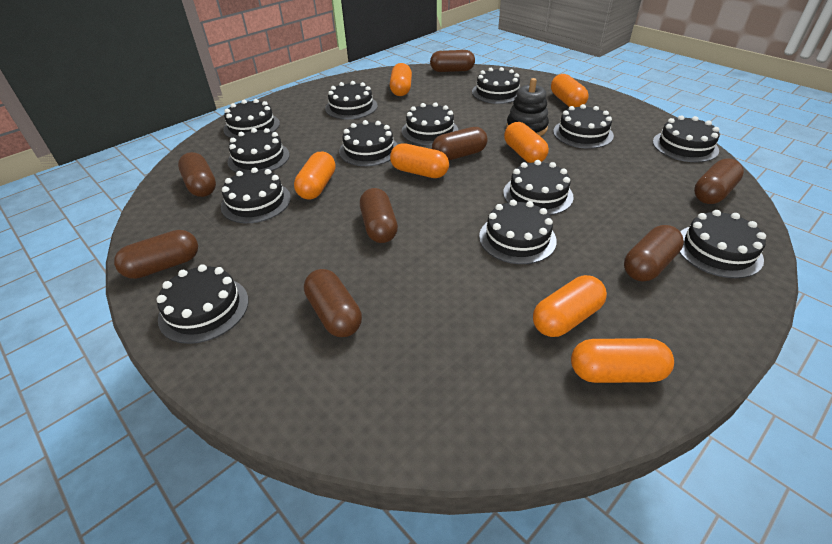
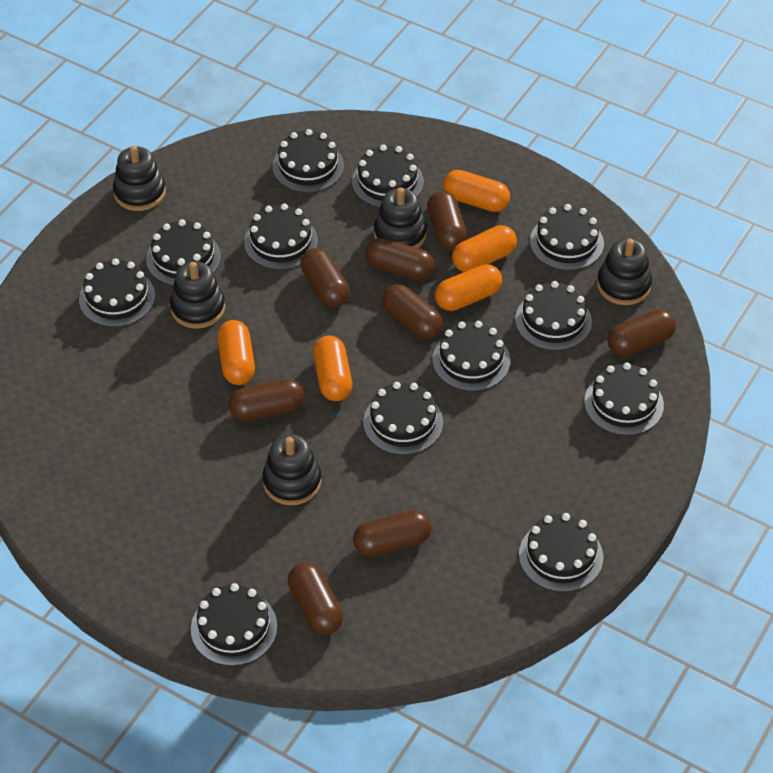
black cake: 13 -> 12
black stacking toy: 1 -> 5
orange capsule: 7 -> 5

